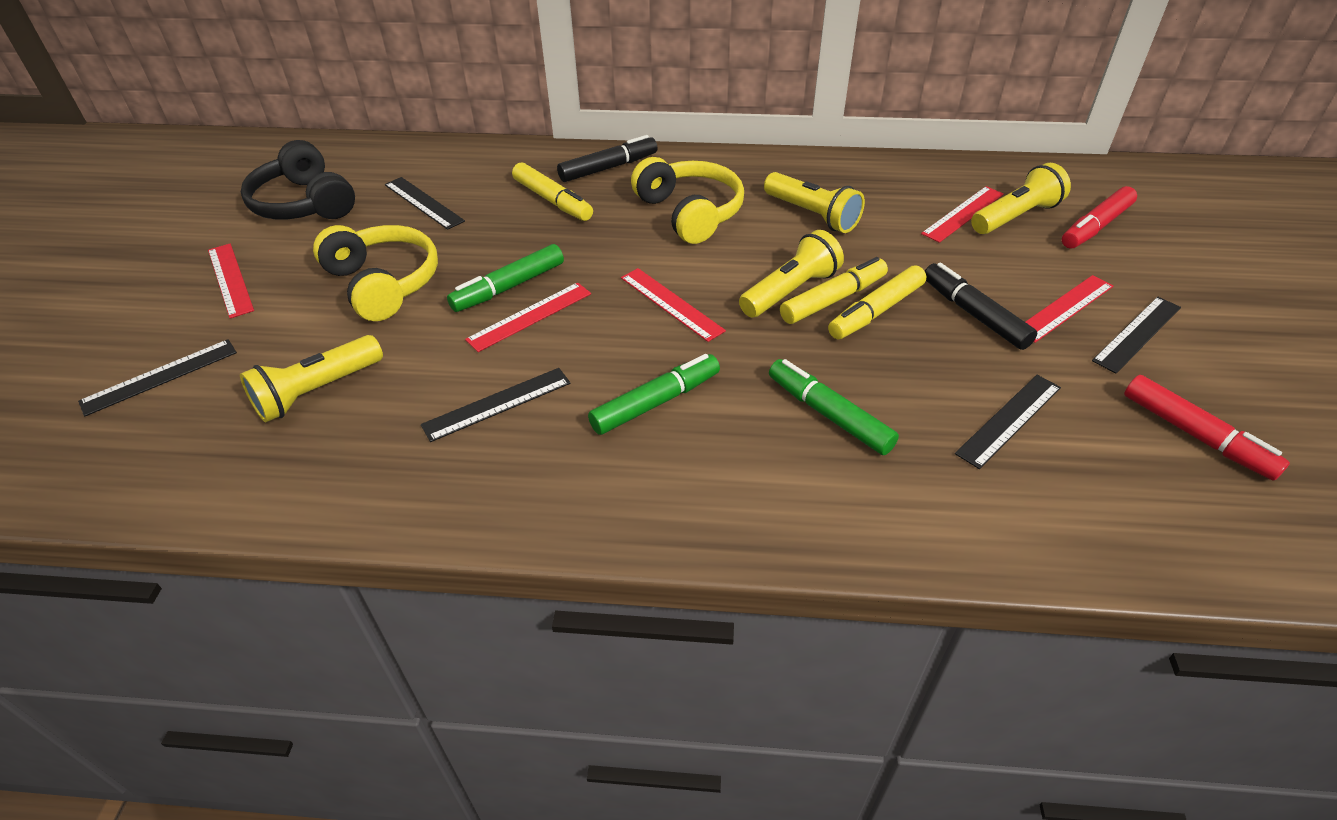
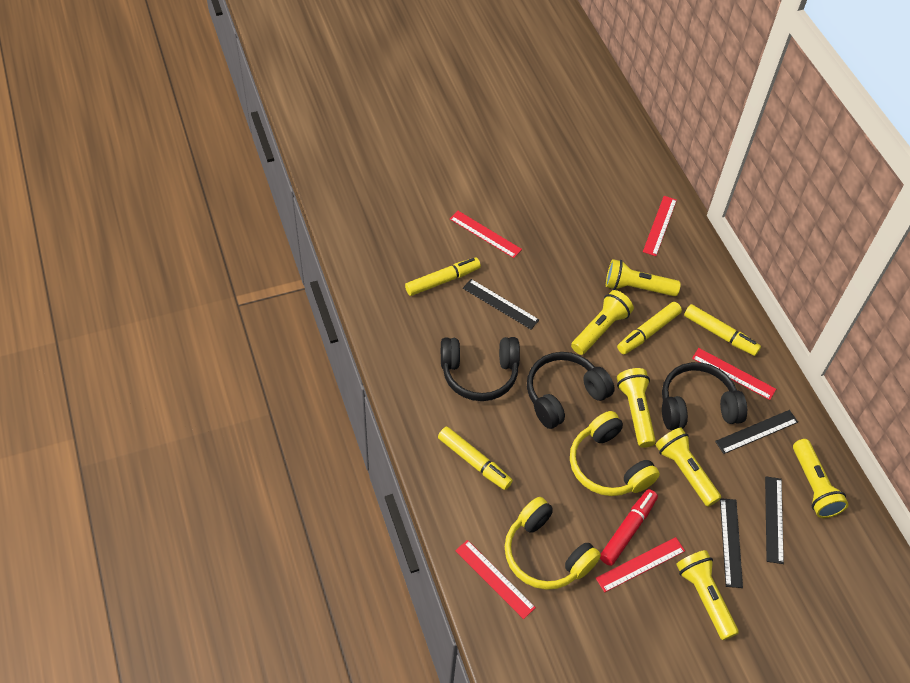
black headphones: 1 -> 3
black marker: 2 -> 0
black ruler: 5 -> 4
green marker: 3 -> 0
red marker: 2 -> 1
yellow flashlight: 4 -> 6
yellow marker: 3 -> 4

